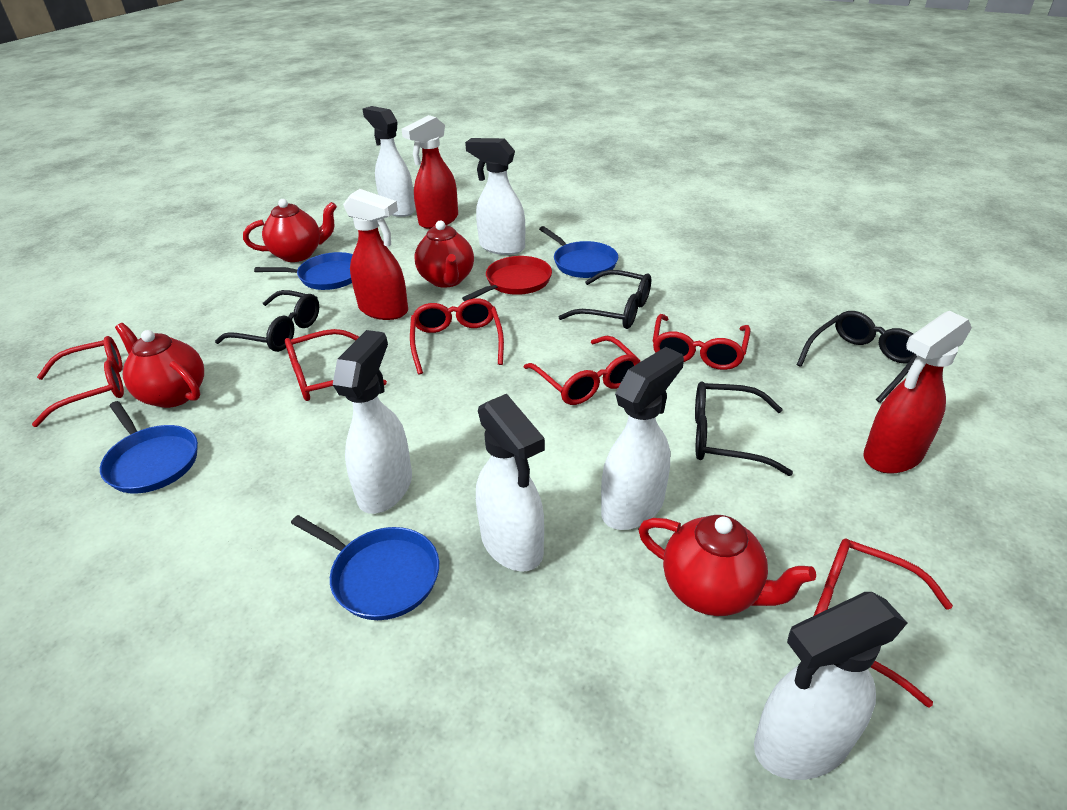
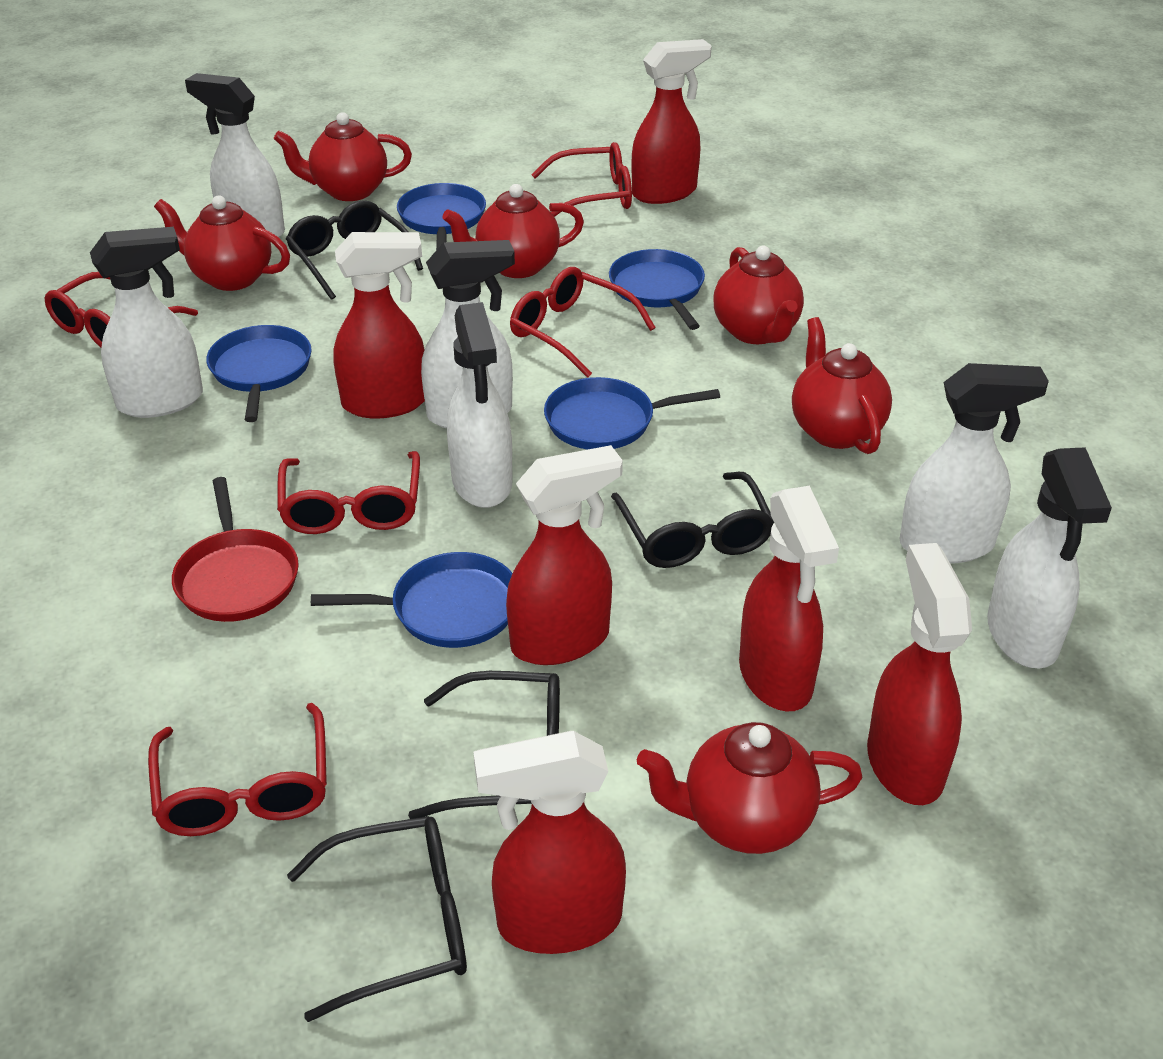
blue pan: 4 -> 5
red glasses: 6 -> 5
red spray bottle: 3 -> 6
red teapot: 4 -> 6

